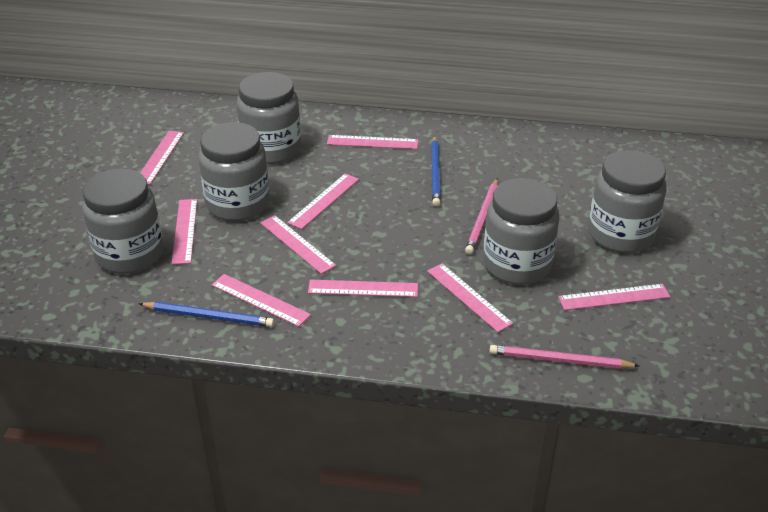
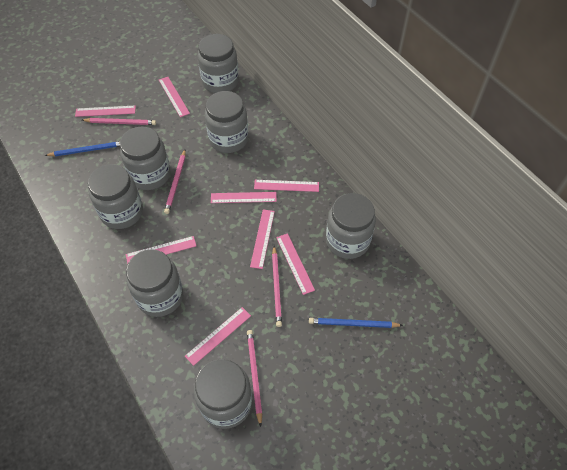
grey jar: 5 -> 7
pink pencil: 2 -> 4
pink ruler: 9 -> 8

